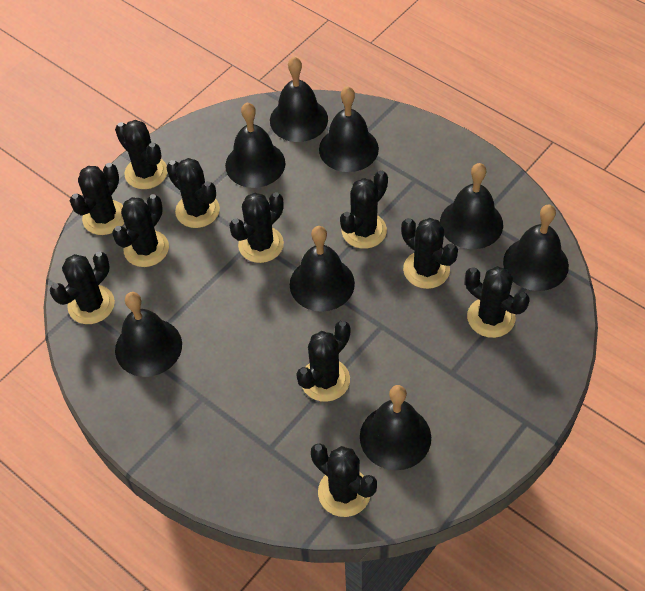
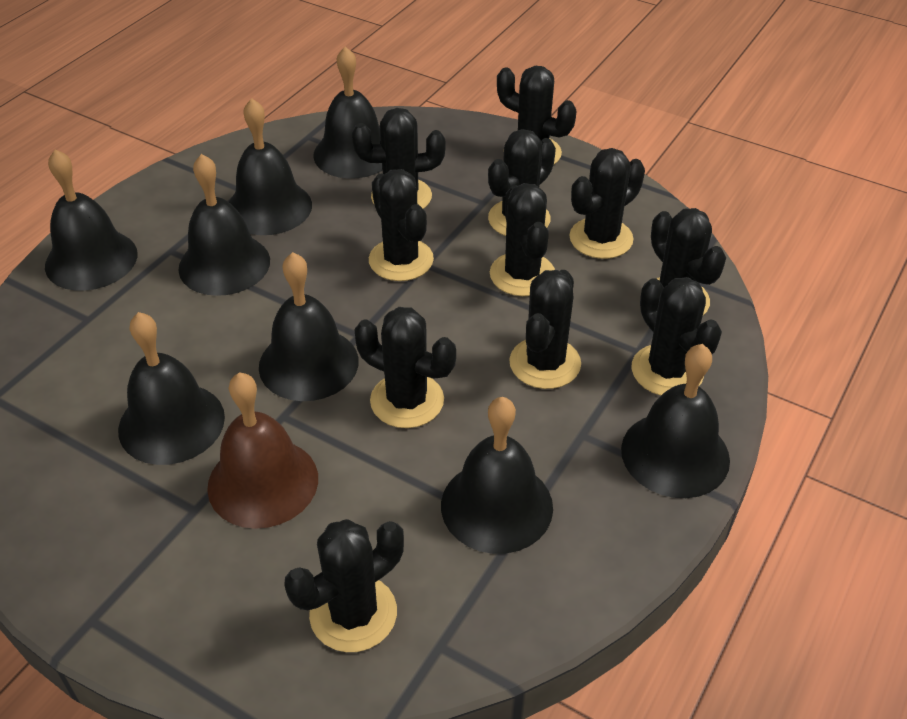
brown bell: 0 -> 1

